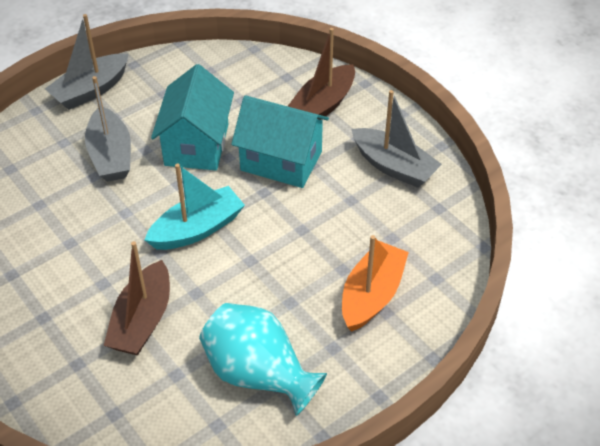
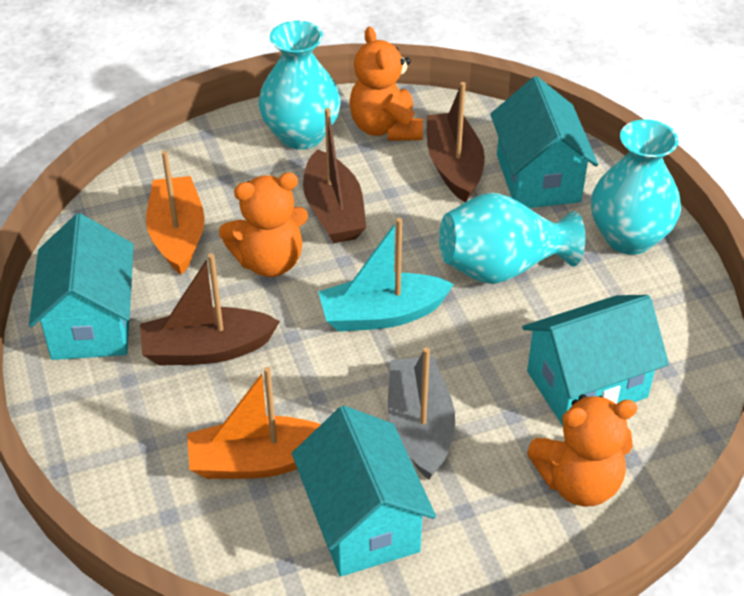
brown boat: 2 -> 3
grey boat: 3 -> 1
orange boat: 1 -> 2
orange teddy bear: 0 -> 3
turquoise house: 2 -> 4
turquoise vase: 1 -> 3

